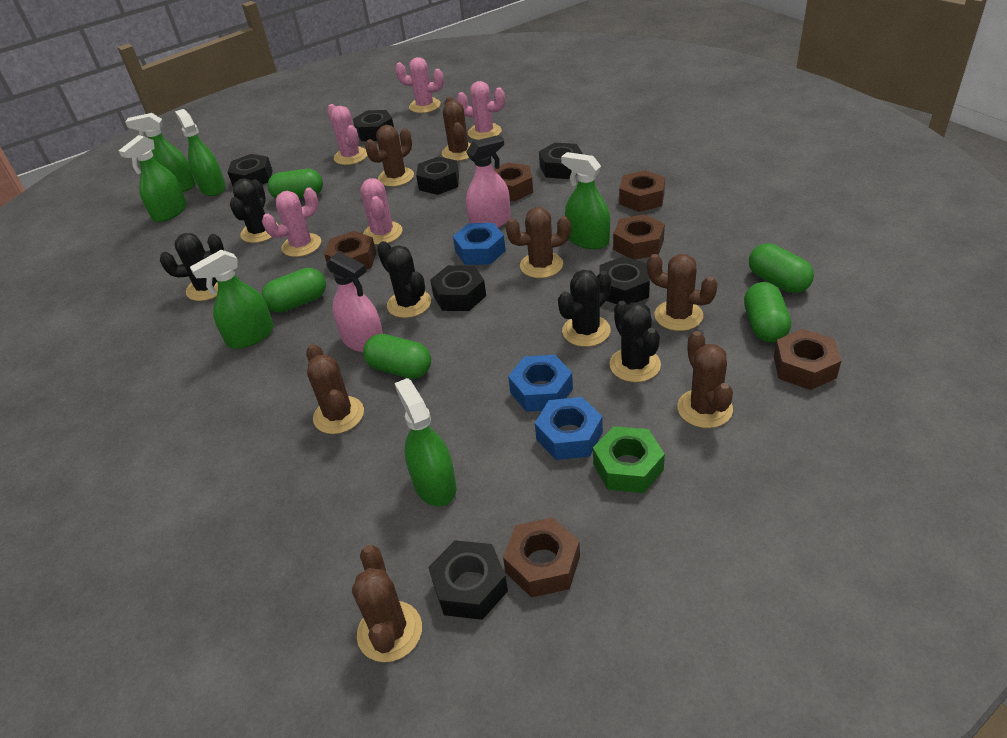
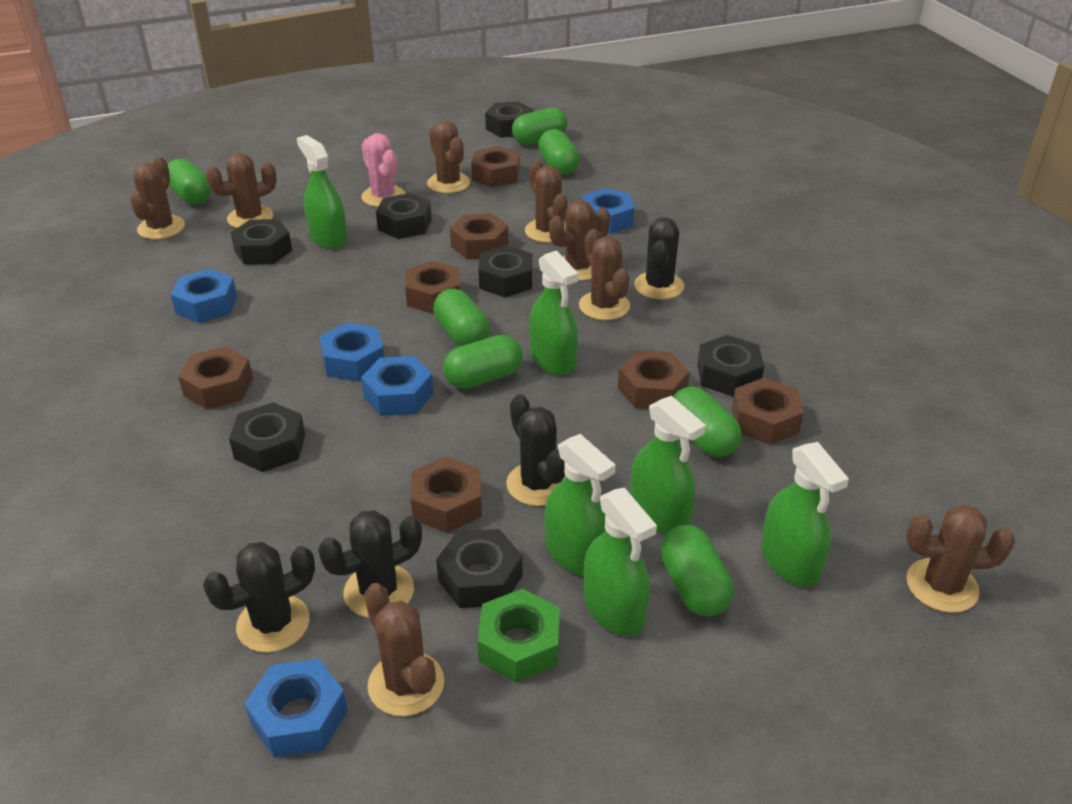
black cactus: 5 -> 4
blue nut: 3 -> 5
brown cactus: 7 -> 8
brown nut: 6 -> 7
green capsule: 5 -> 7
pink cactus: 5 -> 1
pink spray bottle: 2 -> 0

